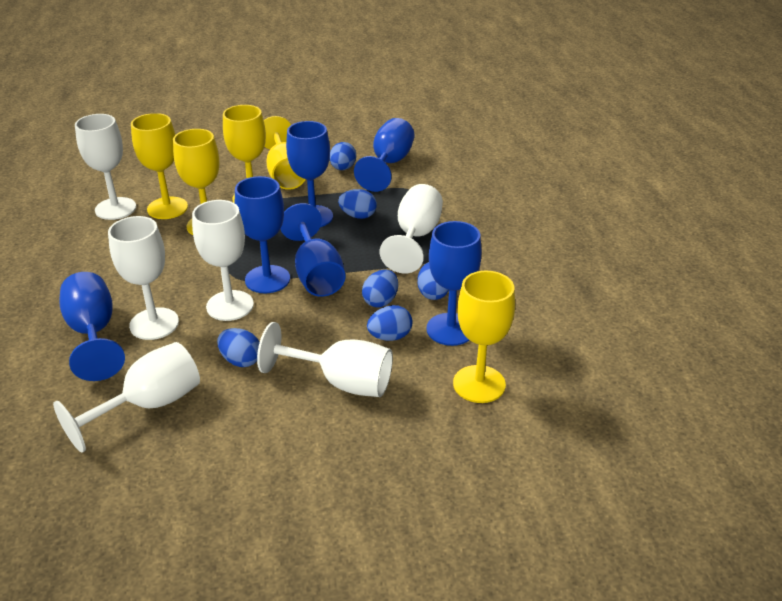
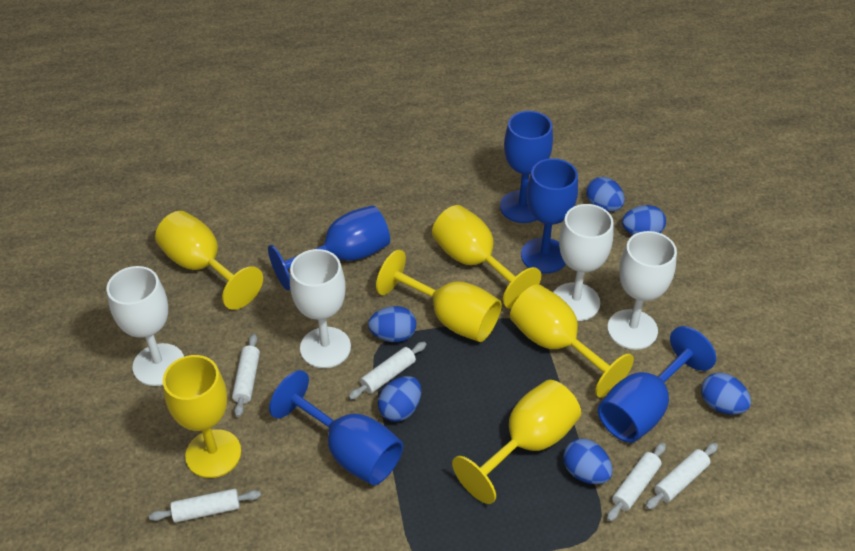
blue goblet: 6 -> 5
white goblet: 6 -> 4
white rolling pin: 0 -> 5
yellow goblet: 5 -> 6

